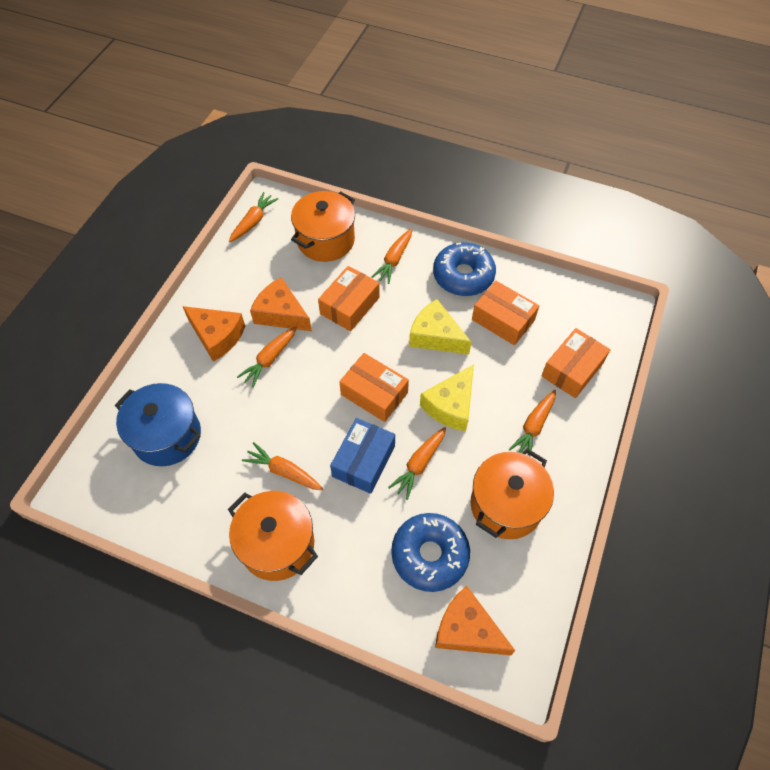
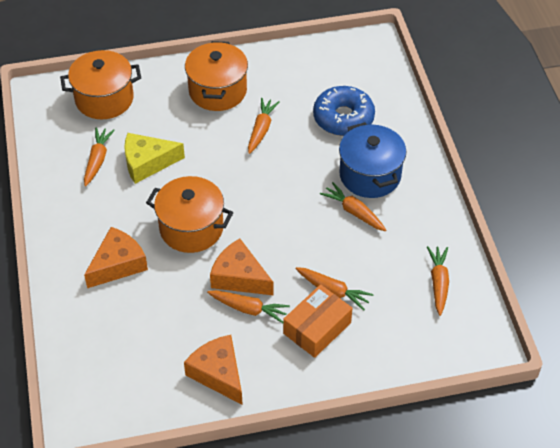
blue box: 1 -> 0
blue donut: 2 -> 1
orange box: 4 -> 1
yellow cheese: 2 -> 1

